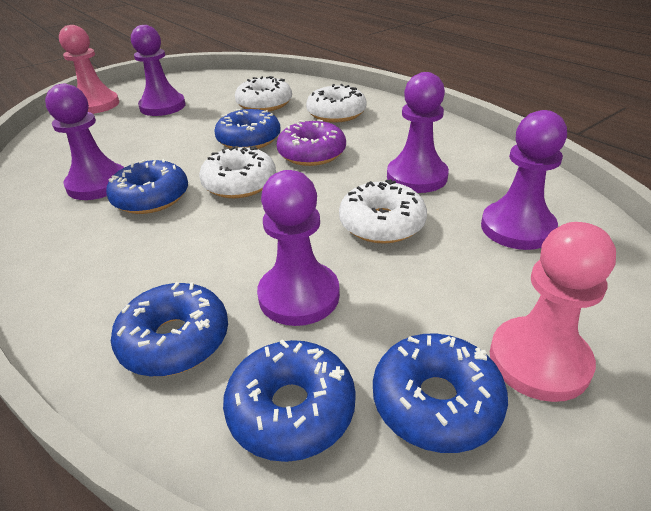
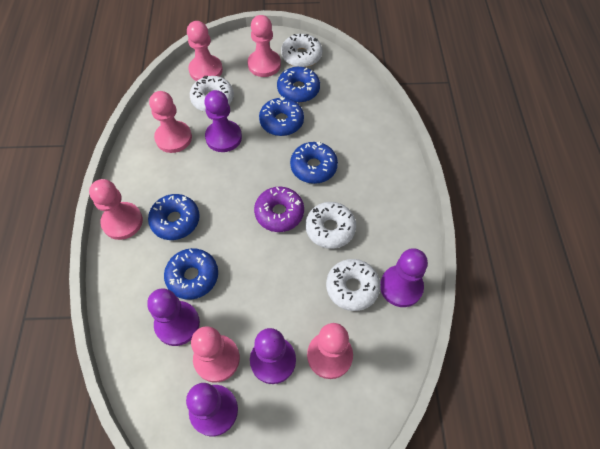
pink pawn: 2 -> 6

